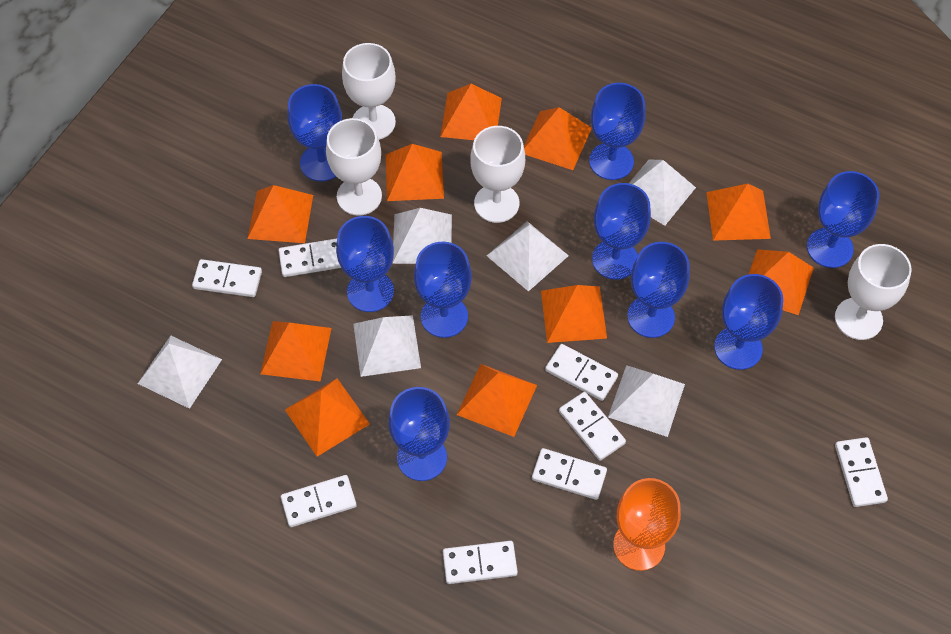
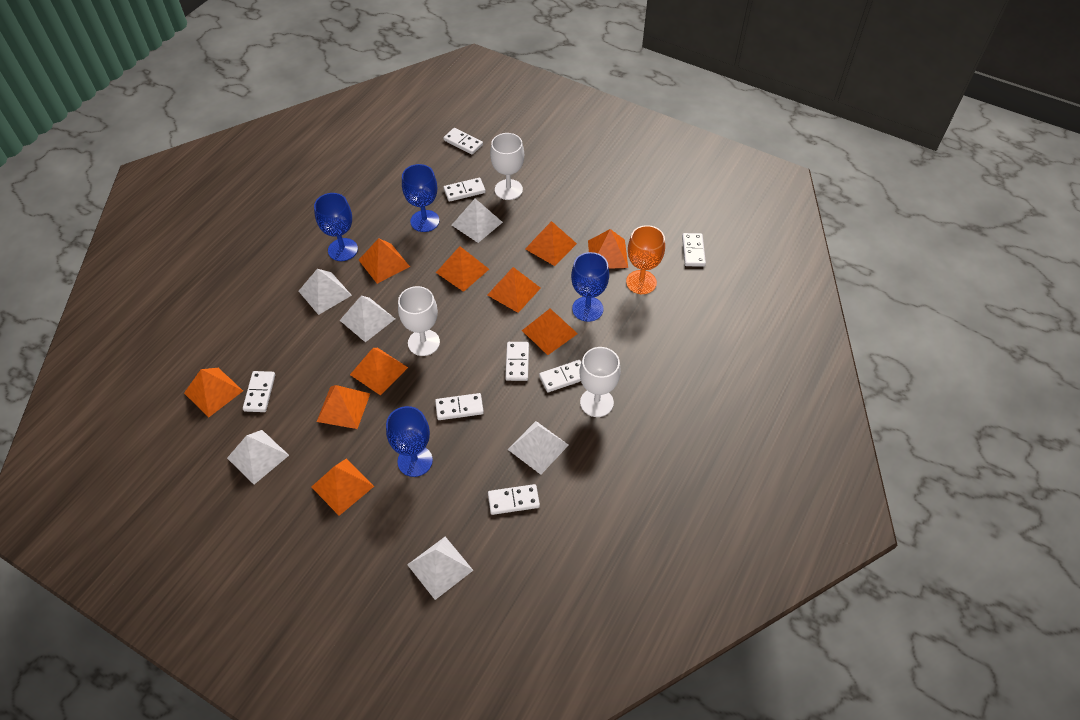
blue goblet: 9 -> 4
white goblet: 4 -> 3

